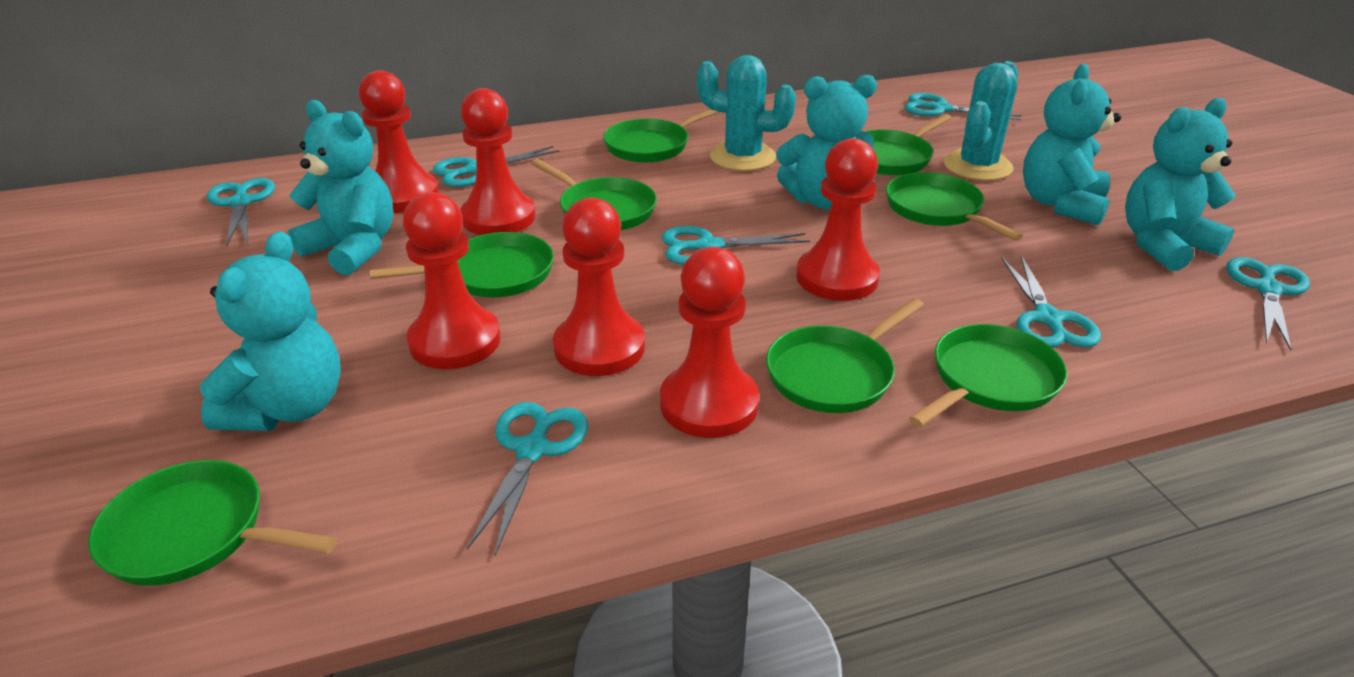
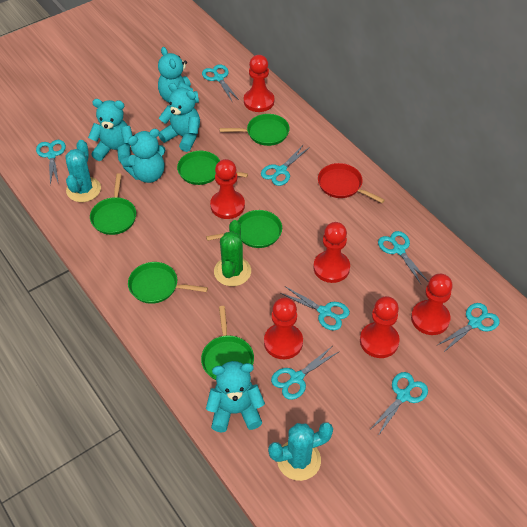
green cactus: 0 -> 1
green pan: 8 -> 6
red pan: 0 -> 1
turquoise scissors: 7 -> 8

